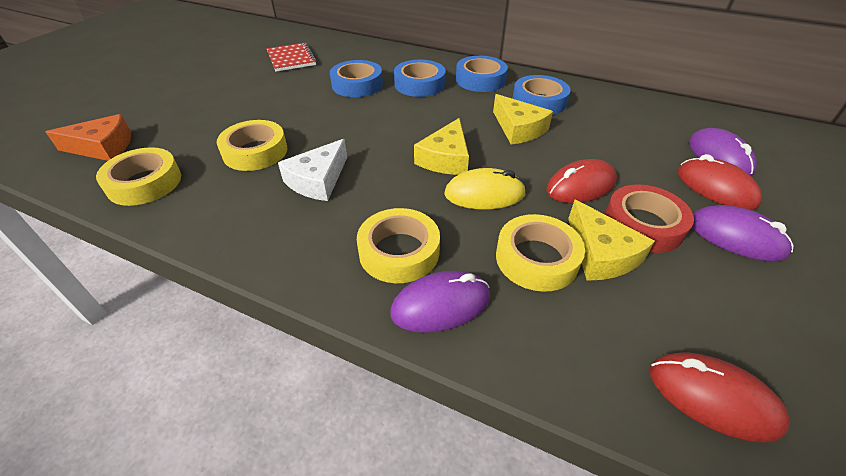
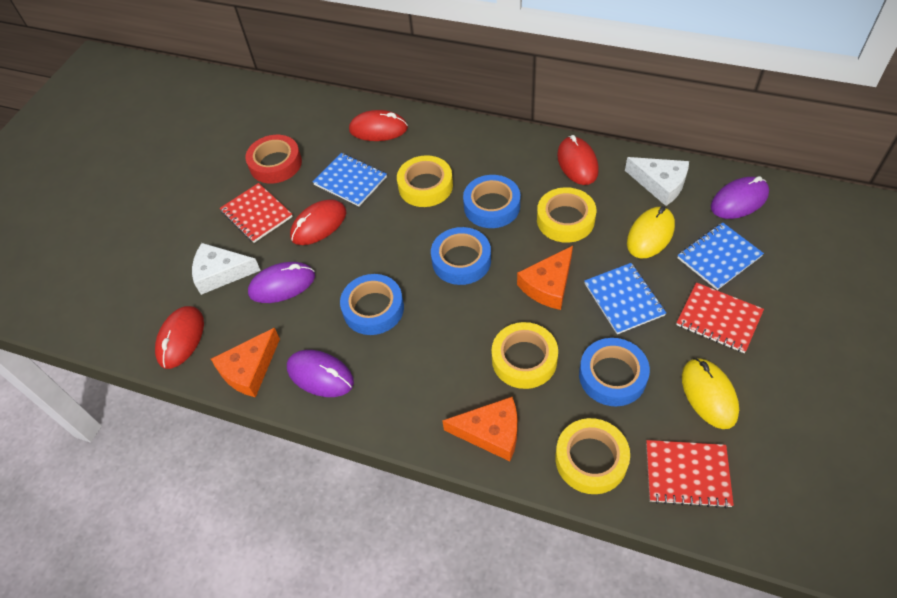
blue notebook: 0 -> 3
orange cheese: 1 -> 3
red mouse: 3 -> 4
red notebook: 1 -> 3
white cheese: 1 -> 2
yellow cheese: 3 -> 0
yellow mouse: 1 -> 2

